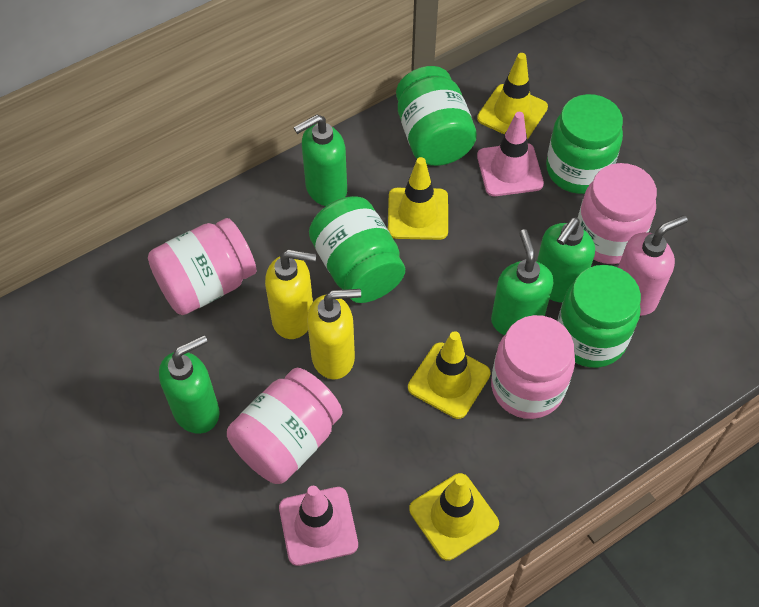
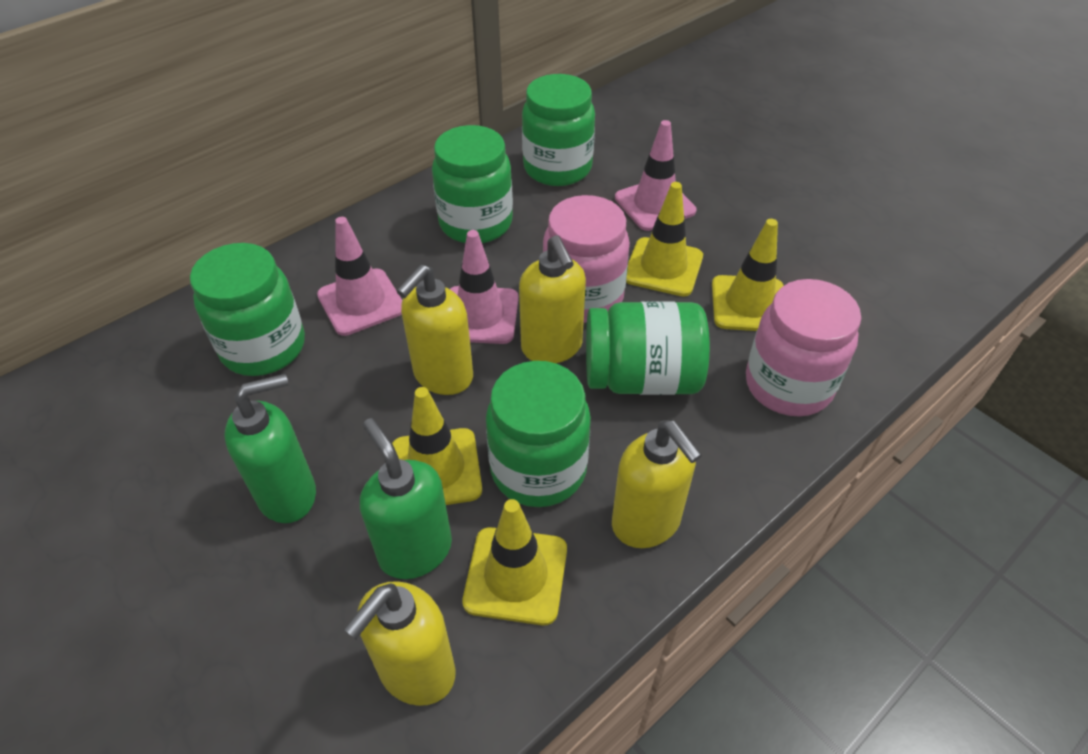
green jar: 4 -> 5
green soap dispenser: 4 -> 2
pink jar: 4 -> 2
pink soap dispenser: 1 -> 0
pink traffic cone: 2 -> 3
yellow soap dispenser: 2 -> 4

